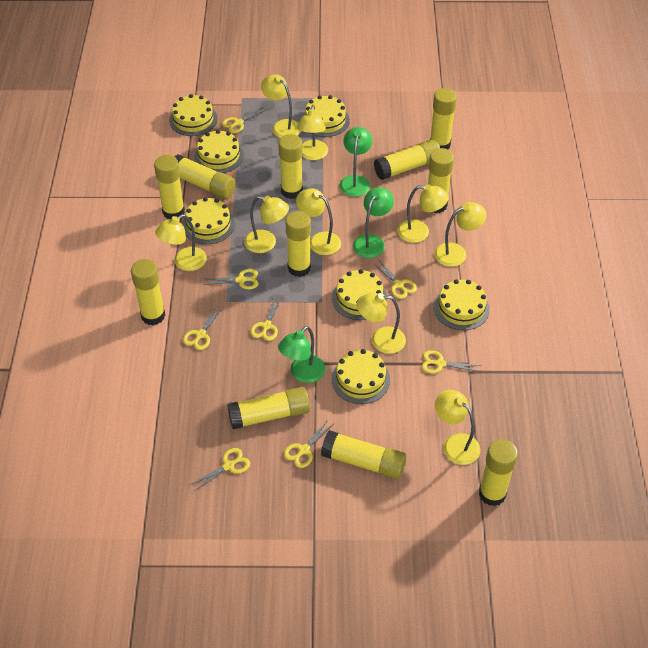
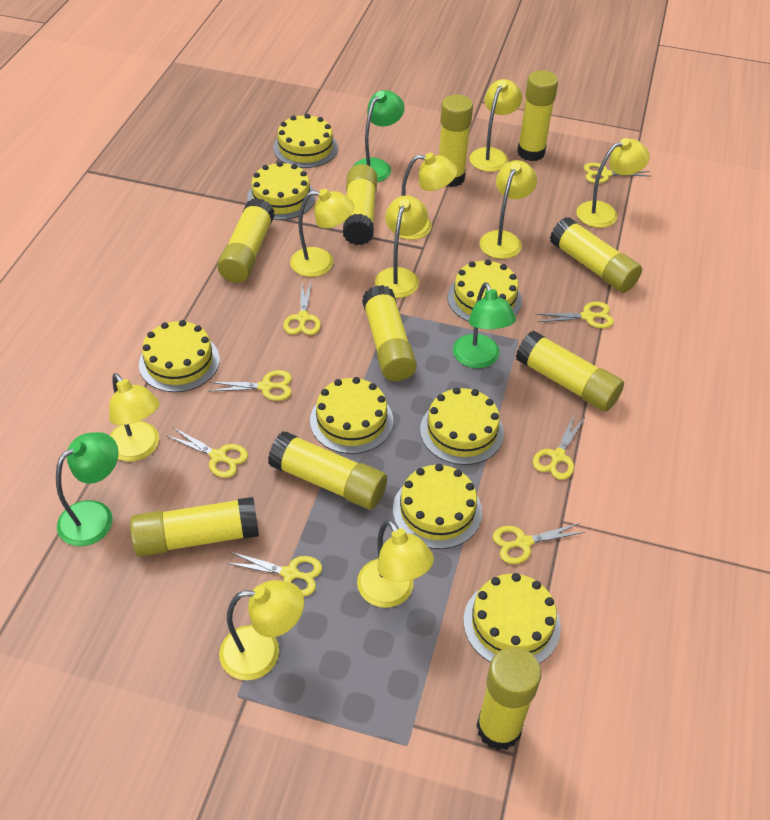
yellow cake: 7 -> 8
yellow glue stick: 11 -> 10

